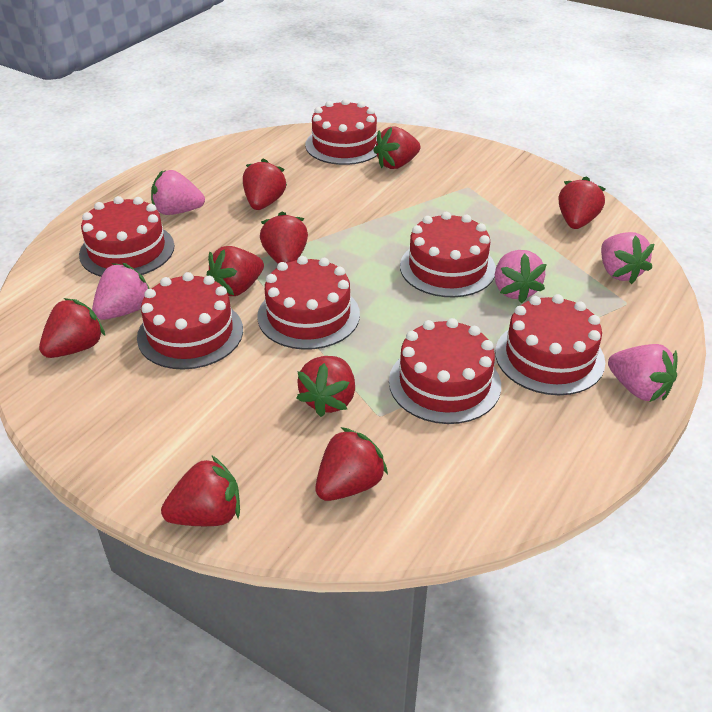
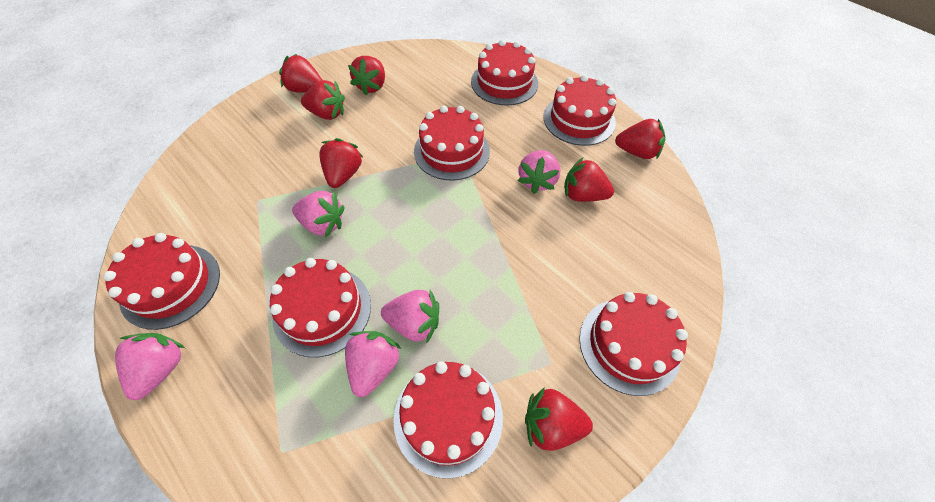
red strawberry: 9 -> 7

